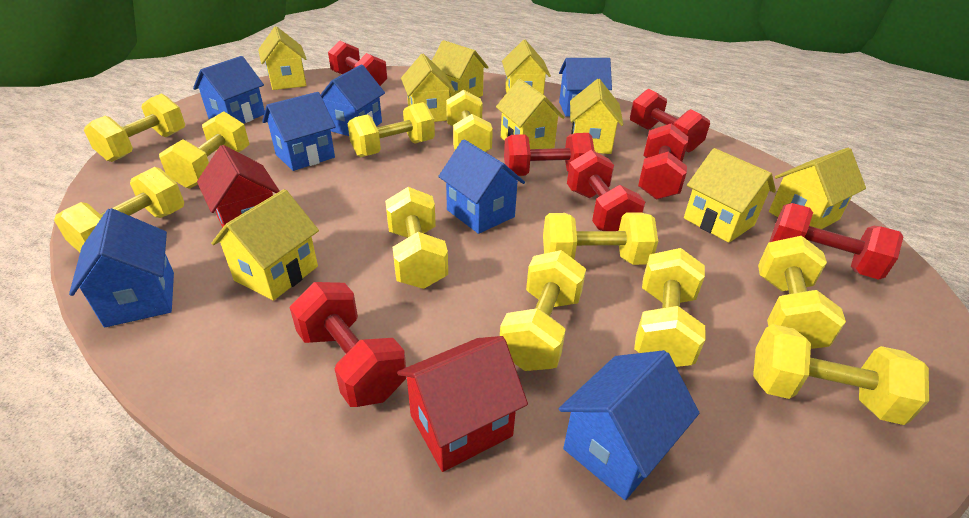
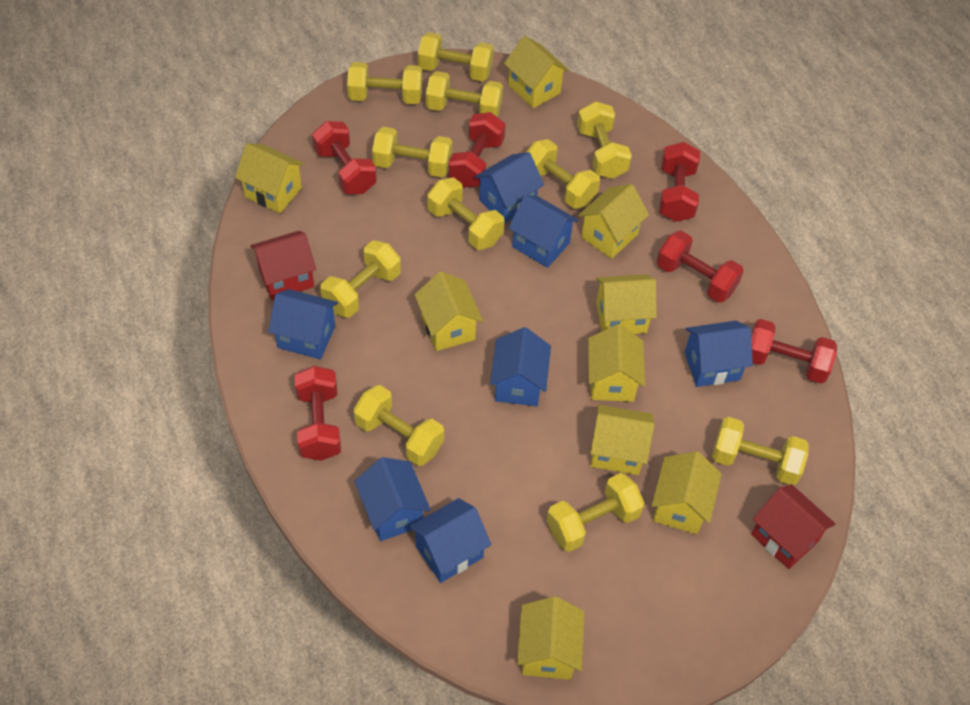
red dumbbell: 7 -> 6

